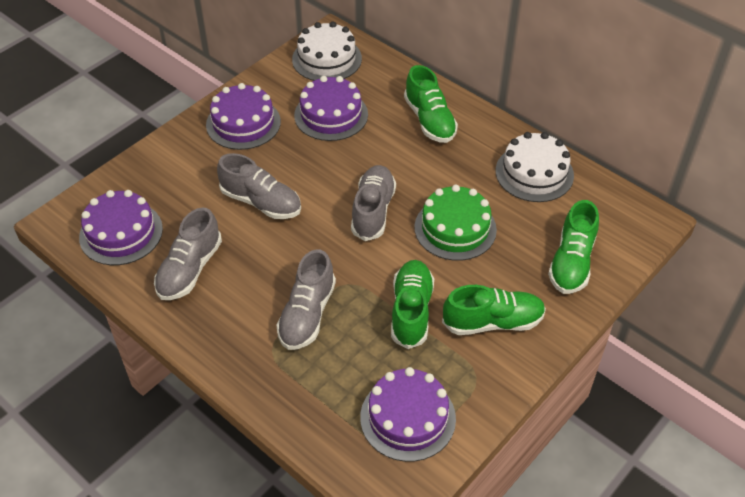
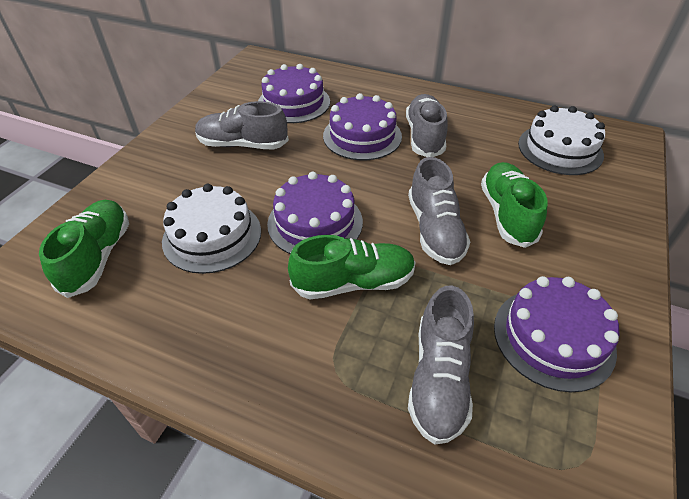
green cake: 1 -> 0
green shoe: 4 -> 3

